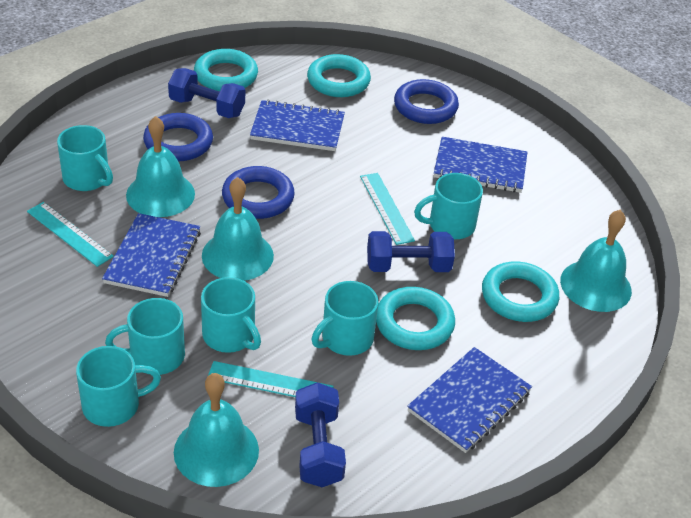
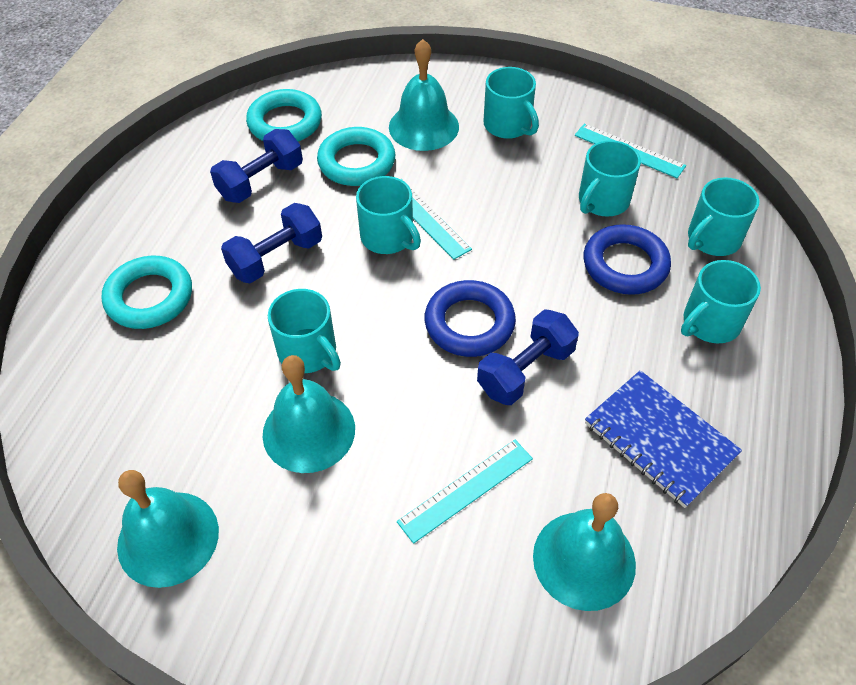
blue notebook: 4 -> 1
blue ring: 3 -> 2
turquoise ring: 4 -> 3

